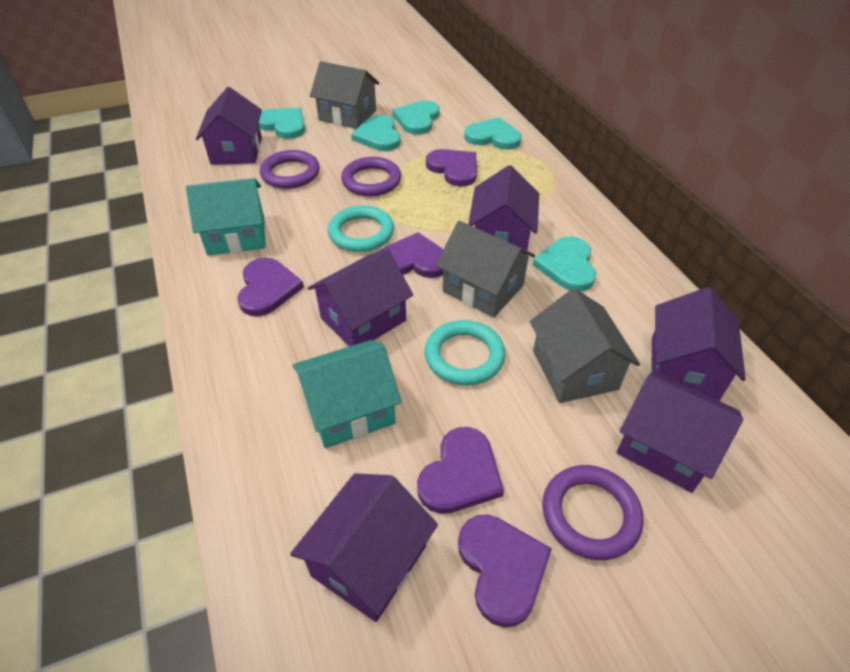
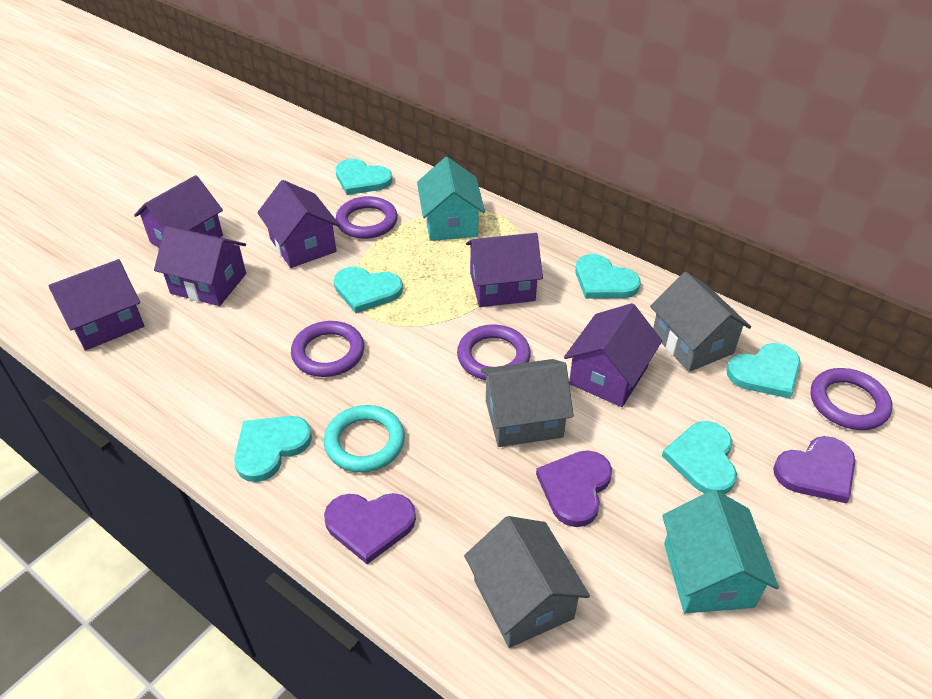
purple heart: 5 -> 3
purple ring: 3 -> 4
turquoise heart: 5 -> 6
turquoise ring: 2 -> 1

